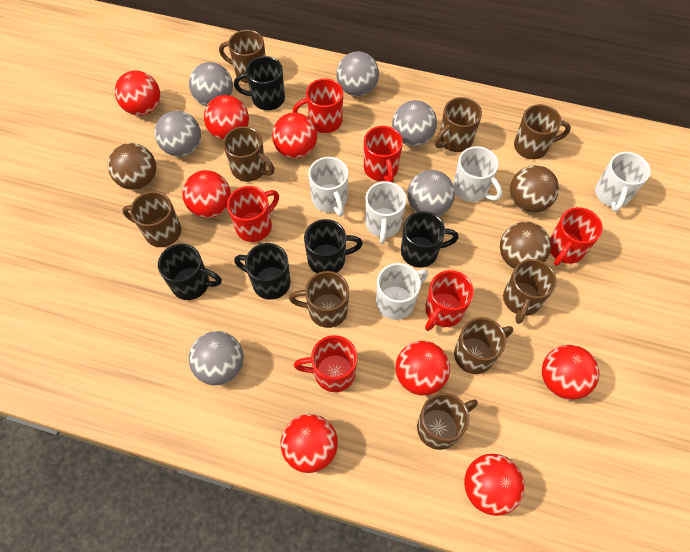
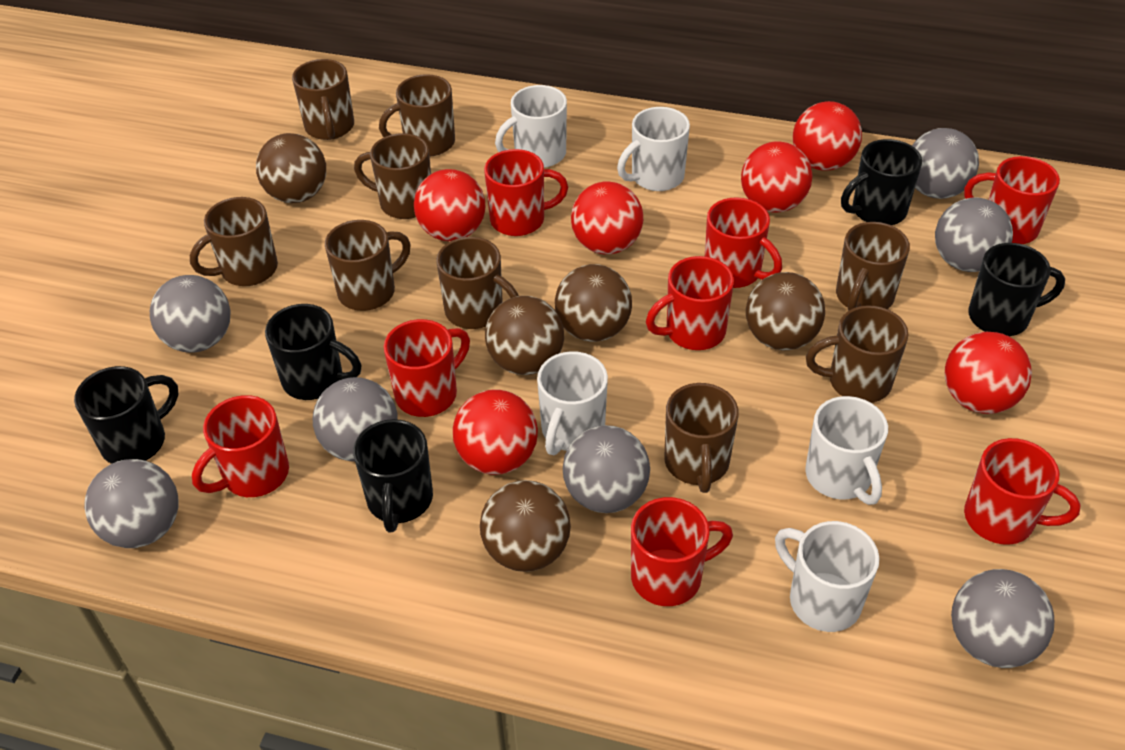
brown ball: 3 -> 5
grey ball: 6 -> 7
red ball: 8 -> 6
red mug: 6 -> 8

